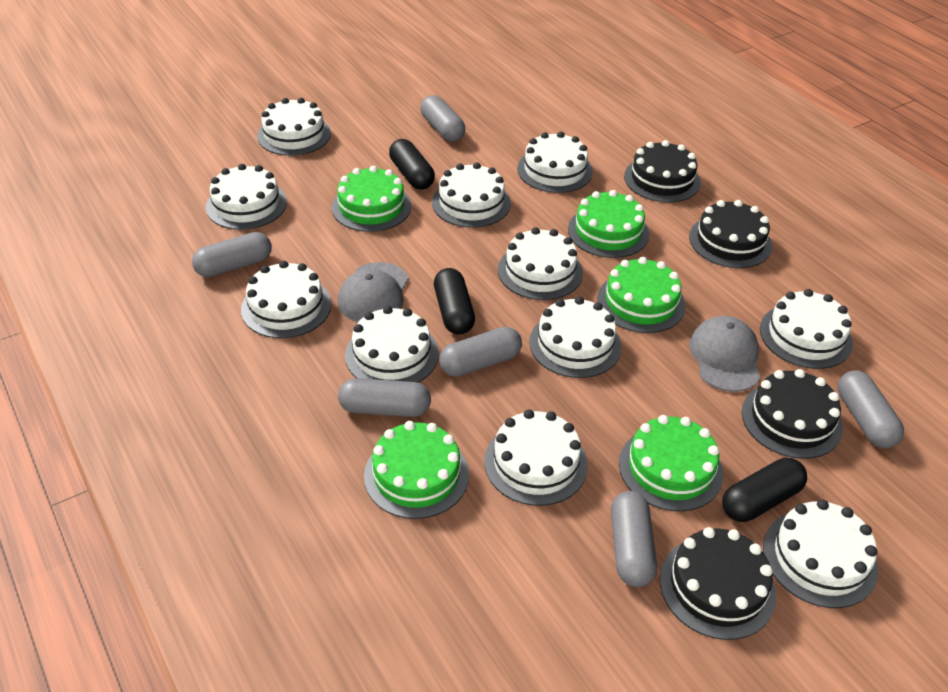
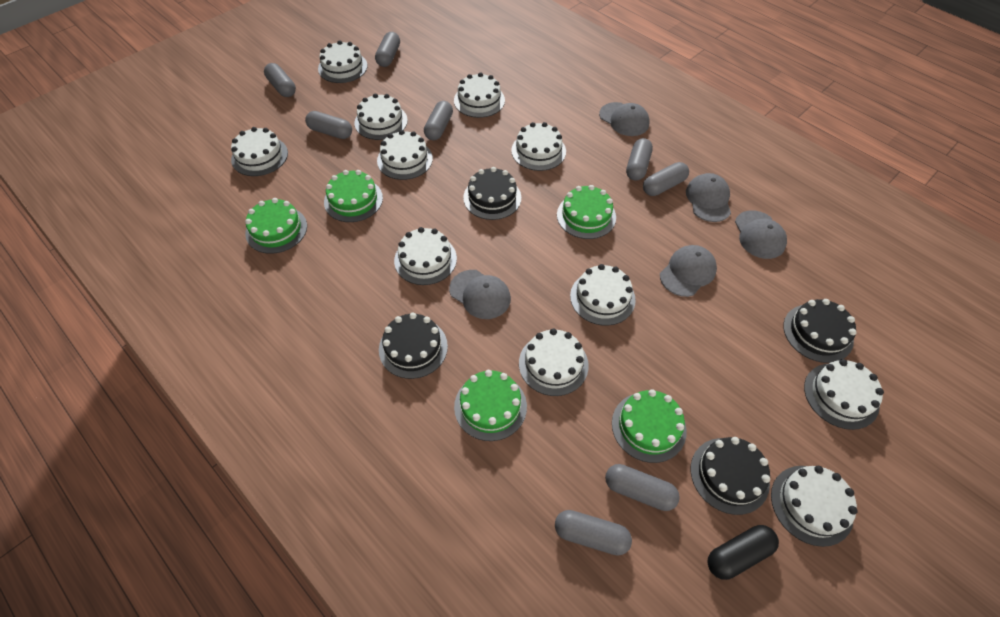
black capsule: 3 -> 1
grey cap: 2 -> 5
grey capsule: 6 -> 8

